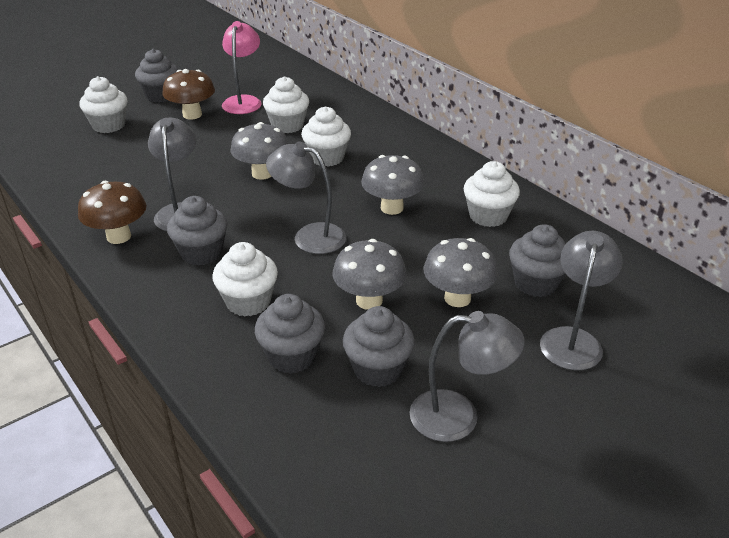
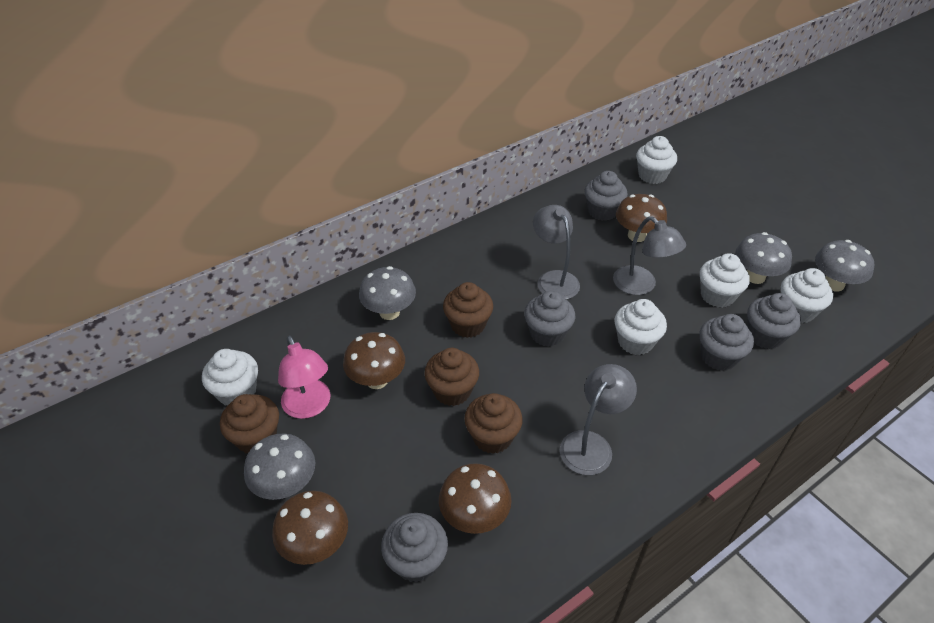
brown cupcake: 0 -> 4
brown mushroom: 2 -> 4
grey lamp: 4 -> 3

